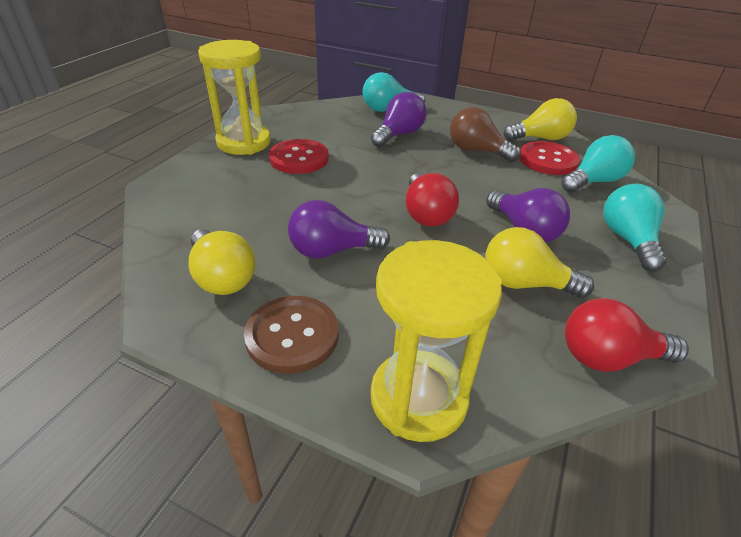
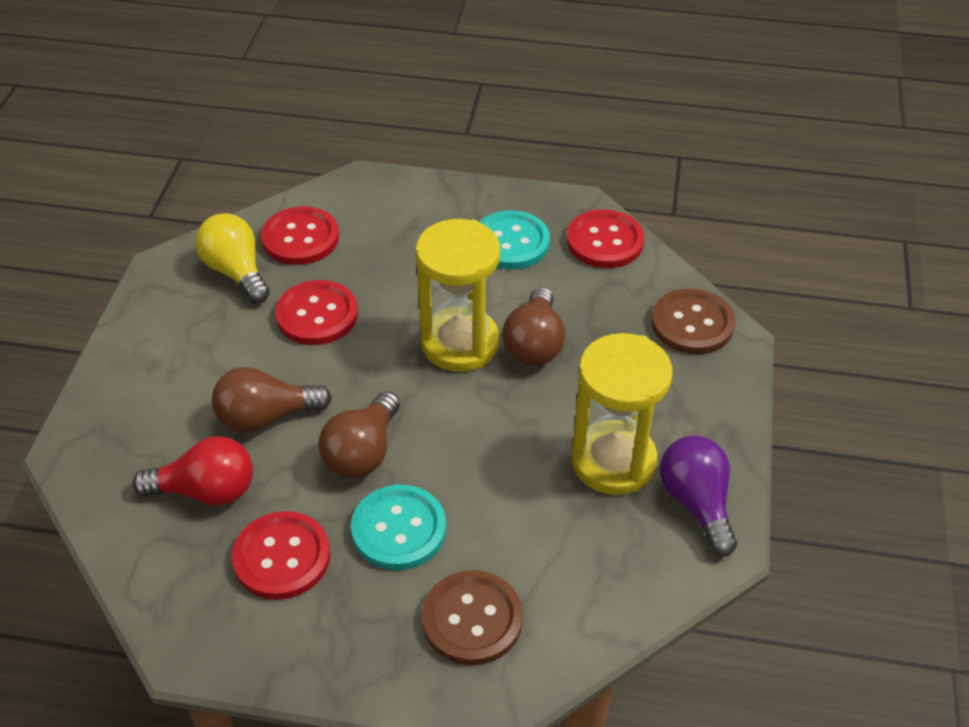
brown button: 1 -> 2
brown light bulb: 1 -> 3
purple light bulb: 3 -> 1
red button: 2 -> 4
red light bulb: 2 -> 1
turquoise button: 0 -> 2
turquoise light bulb: 3 -> 0
yellow light bulb: 3 -> 1

